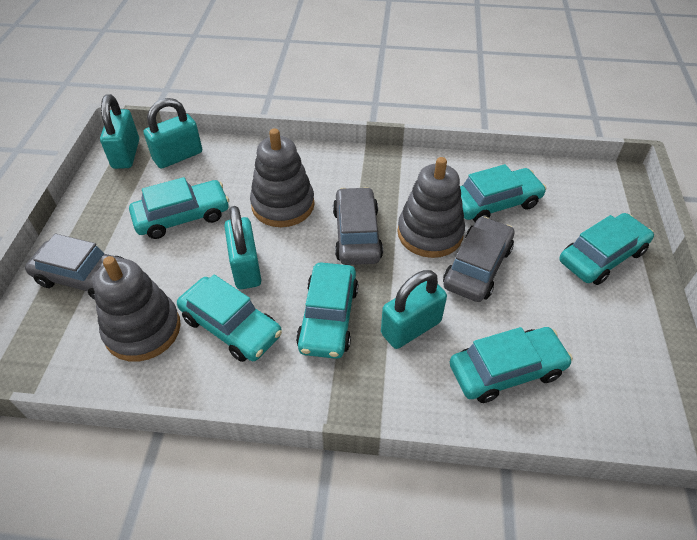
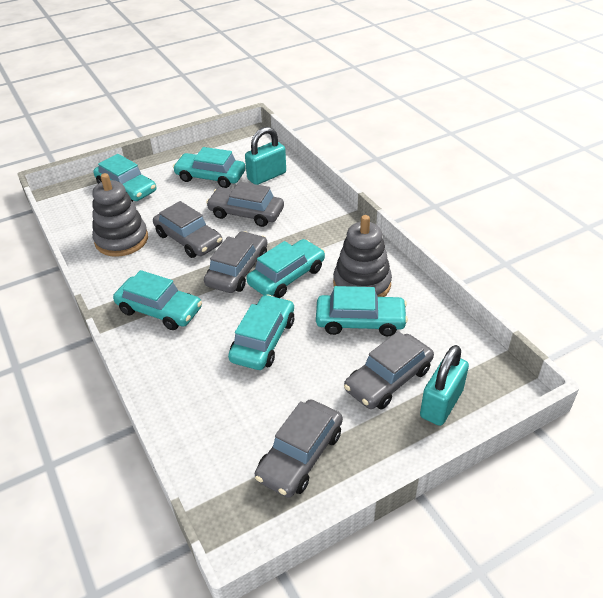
grey car: 3 -> 5
grey stacking toy: 3 -> 2
turquoise padlock: 4 -> 2

